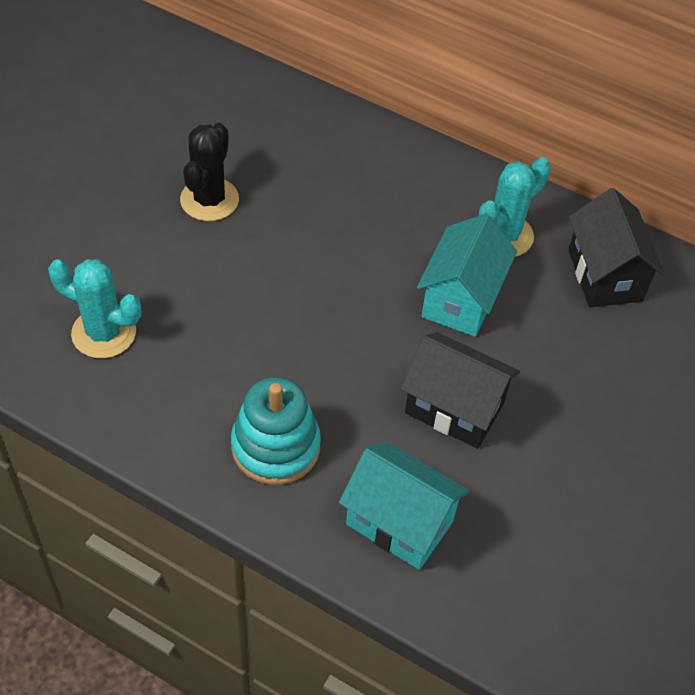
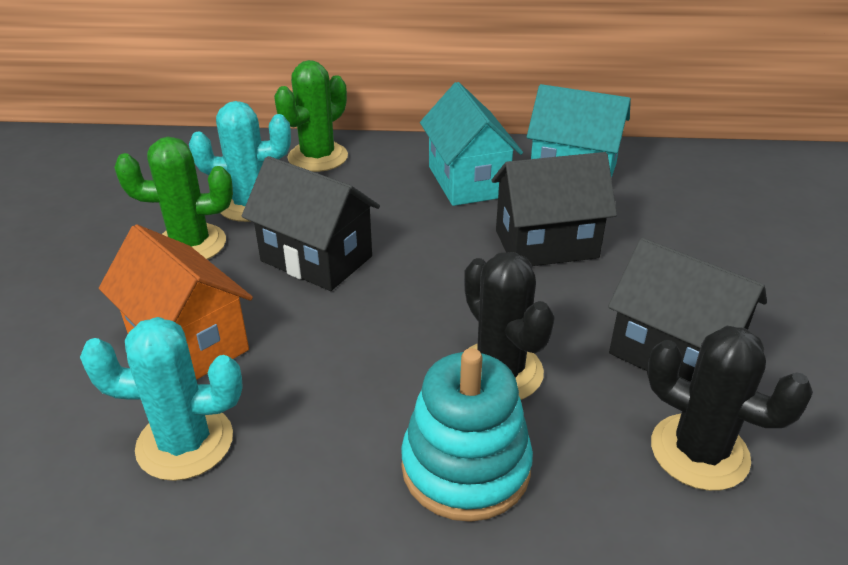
black cactus: 1 -> 2
black house: 2 -> 3
green cactus: 0 -> 2
orange house: 0 -> 1

